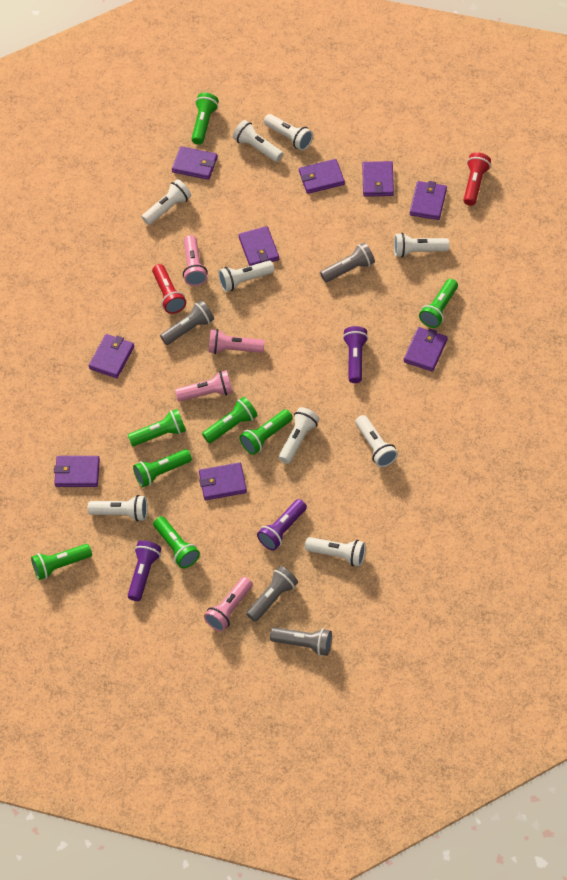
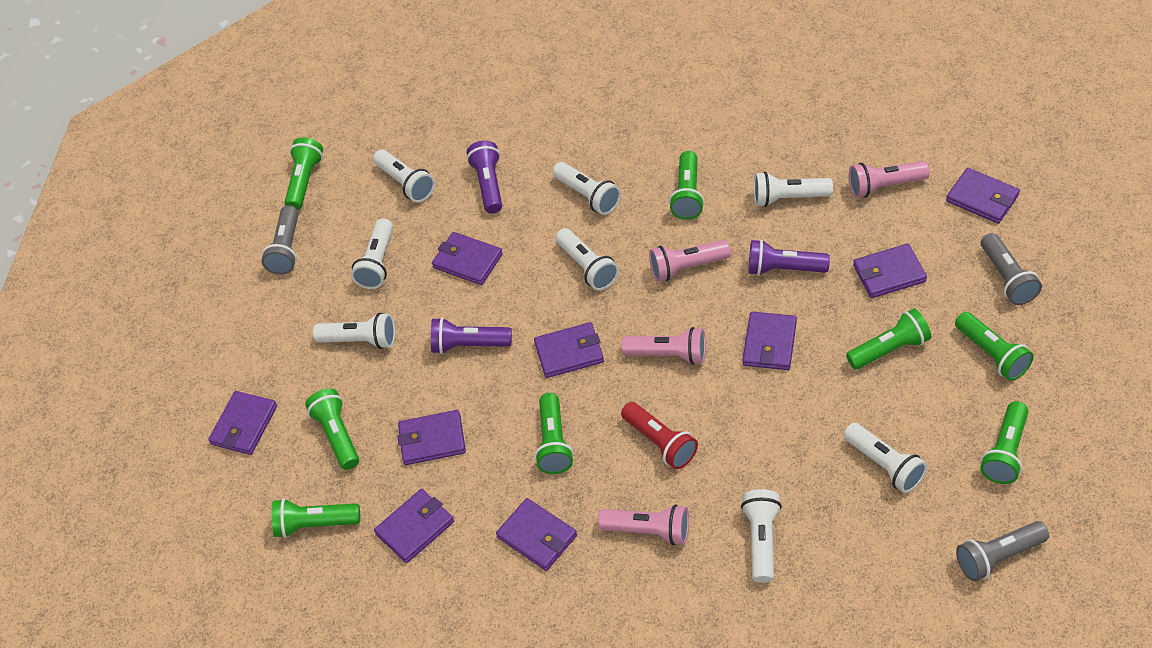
grey flashlight: 4 -> 3
red flashlight: 2 -> 1
white flashlight: 9 -> 8

